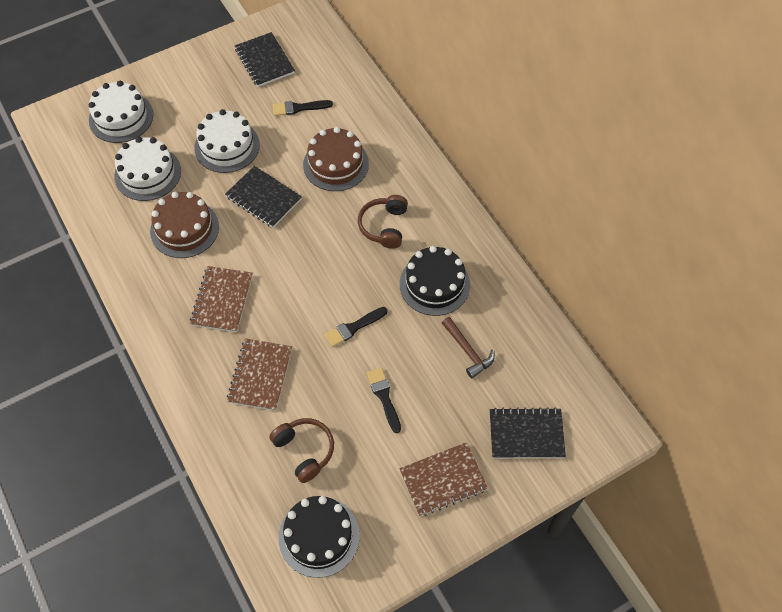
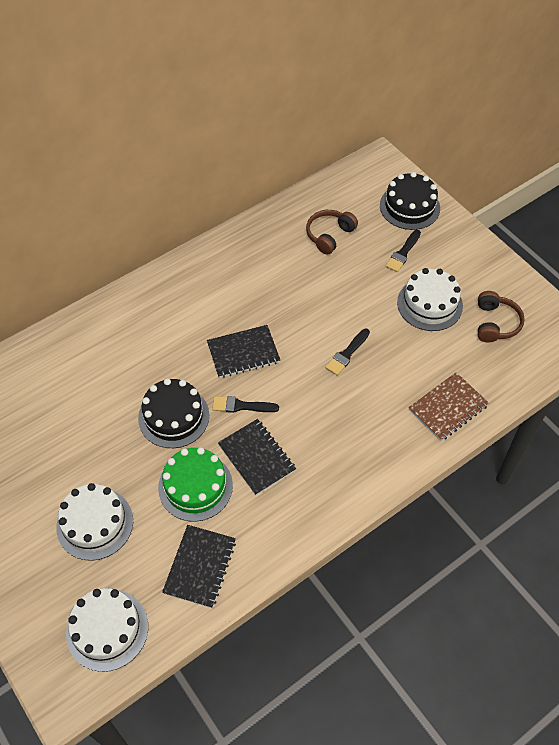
brown cake: 2 -> 0
brown hammer: 1 -> 0
brown notebook: 3 -> 1
green cake: 0 -> 1

